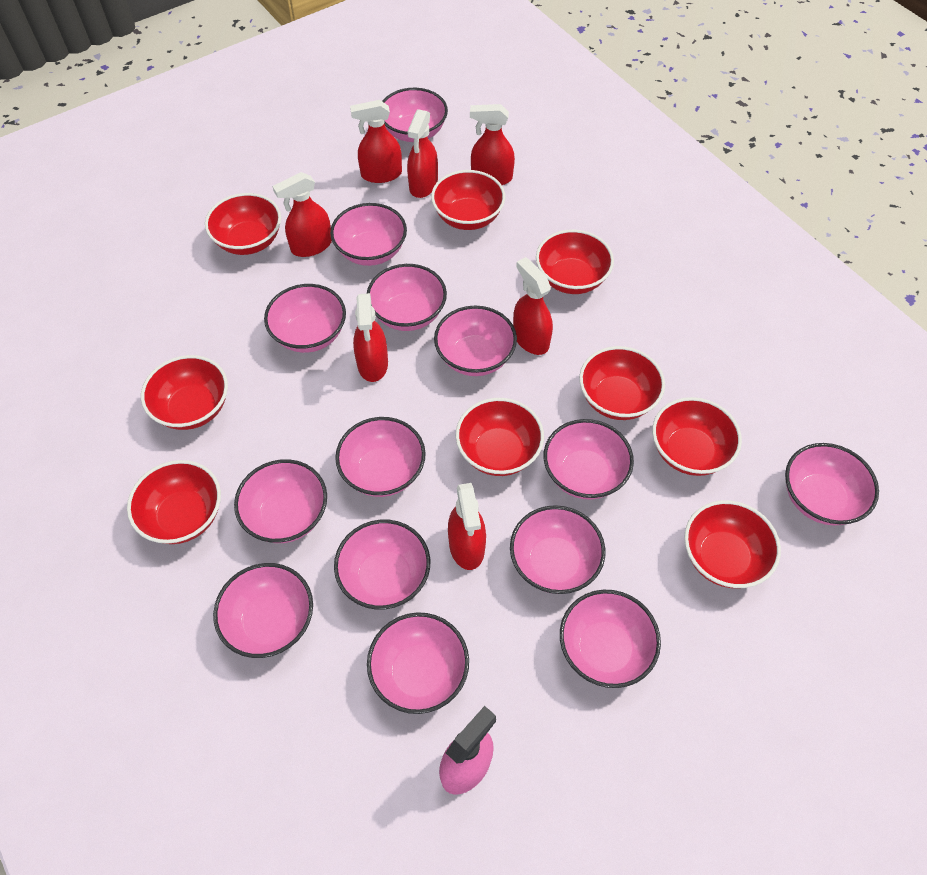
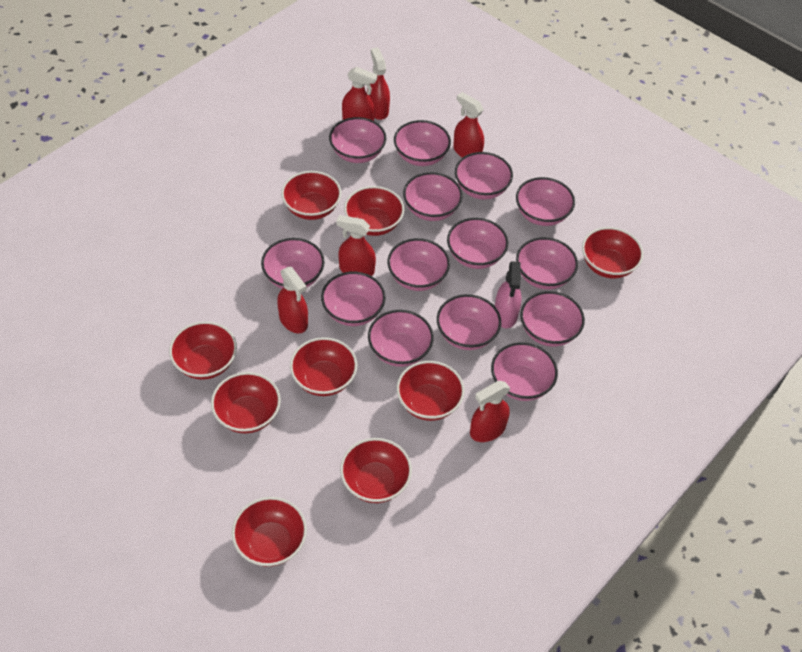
red spray bottle: 7 -> 6

